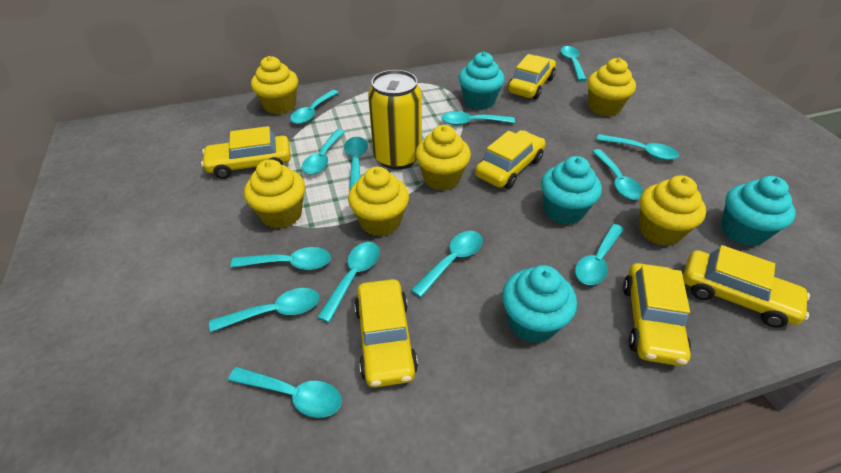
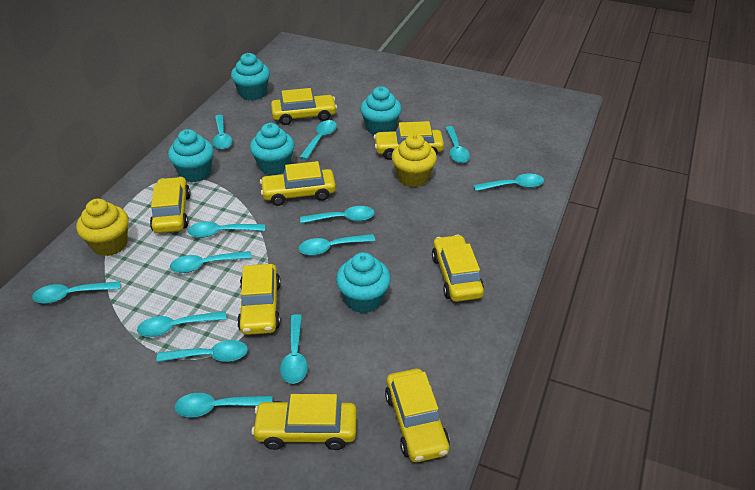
turquoise cupcake: 4 -> 5
yellow can: 1 -> 0
yellow car: 6 -> 8
yellow cupcake: 6 -> 2

